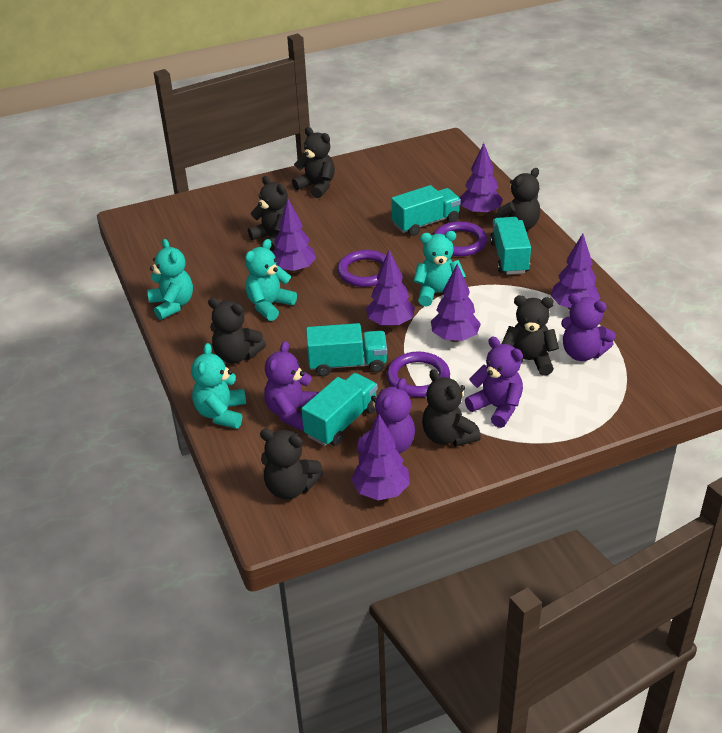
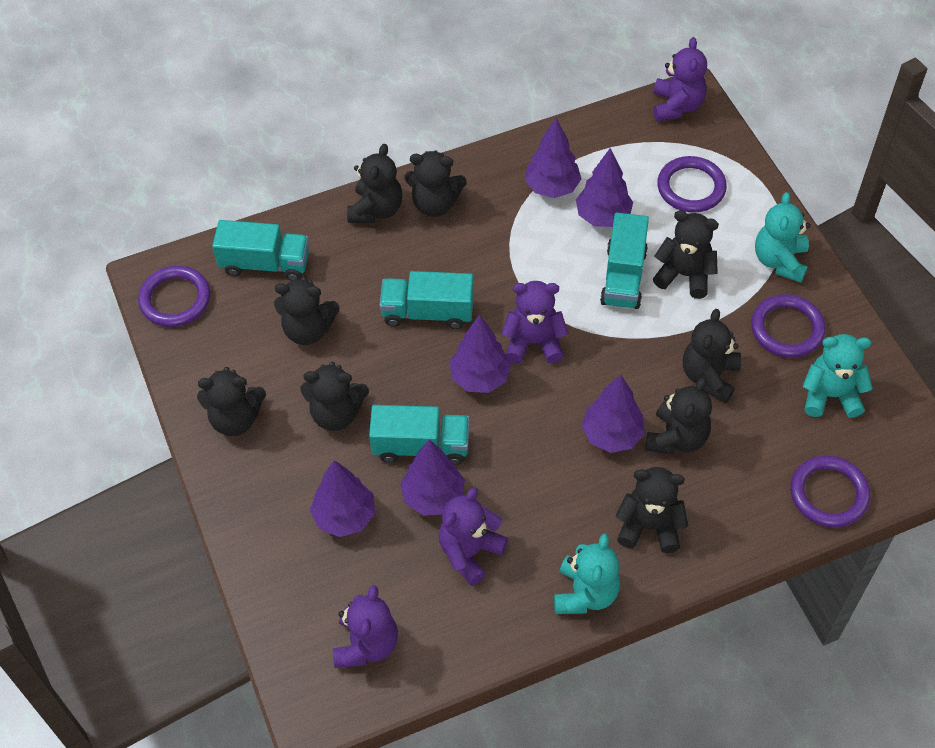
black teddy bear: 7 -> 9
purple ring: 3 -> 4
turquoise teddy bear: 4 -> 3

